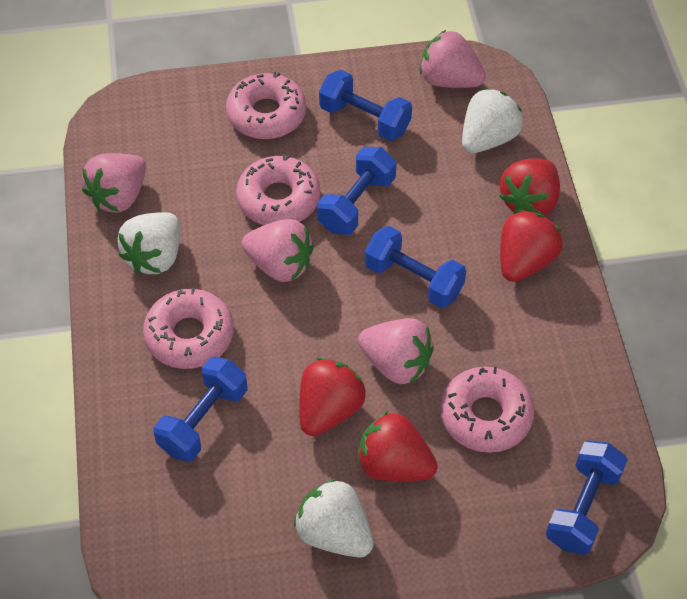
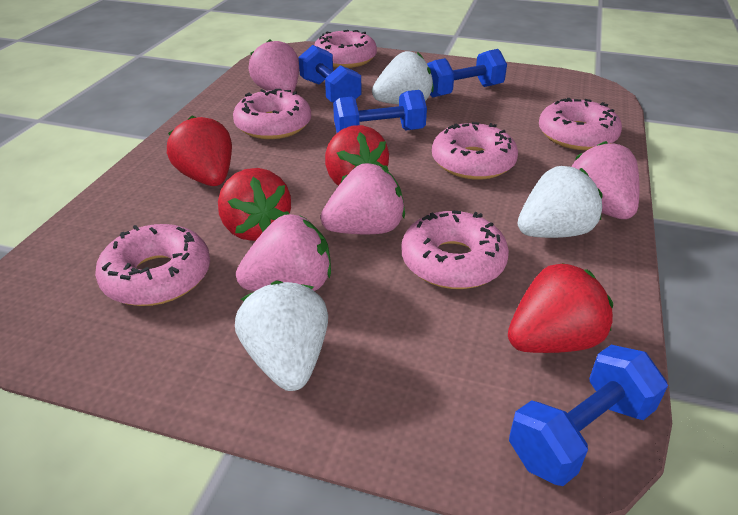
blue dumbbell: 5 -> 4
pink donut: 4 -> 6

